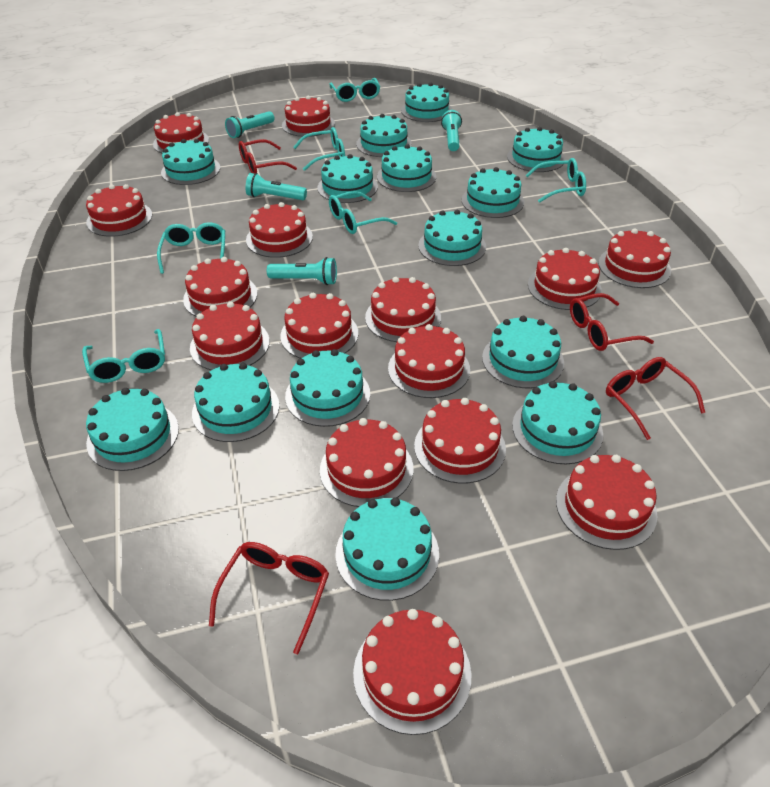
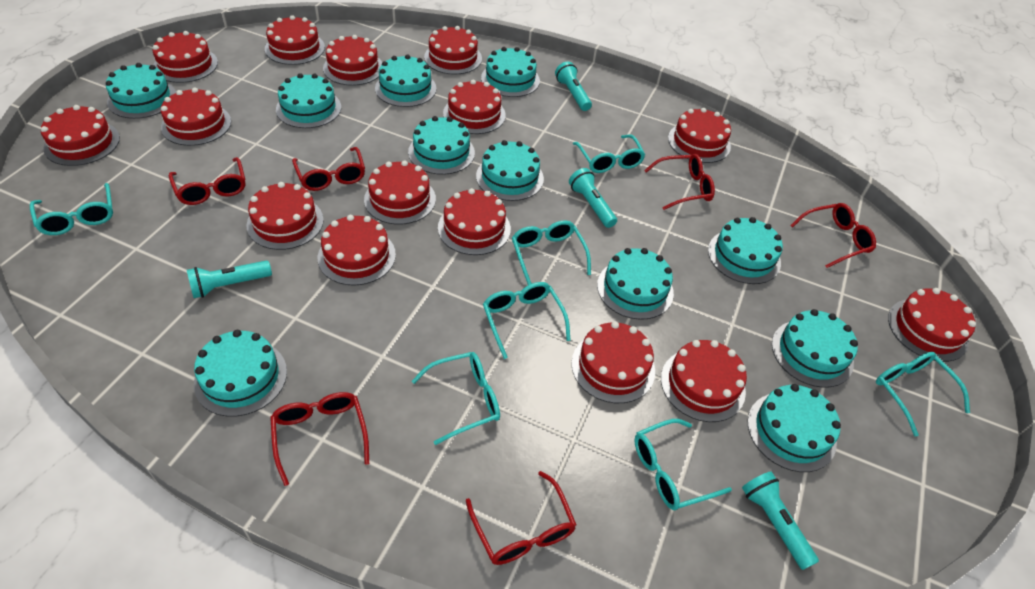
red glasses: 4 -> 6
turquoise cake: 14 -> 11
turquoise glasses: 6 -> 7

